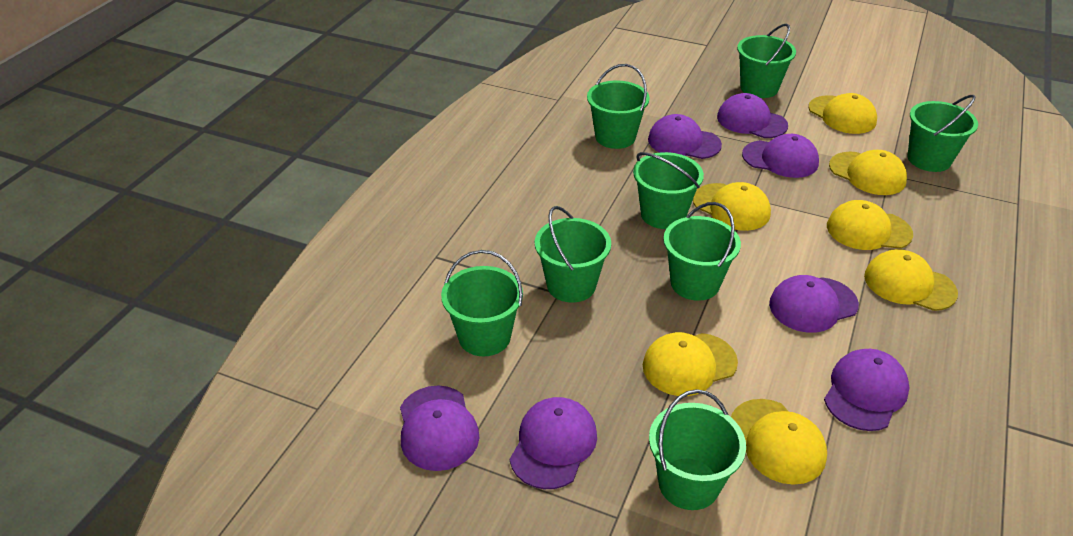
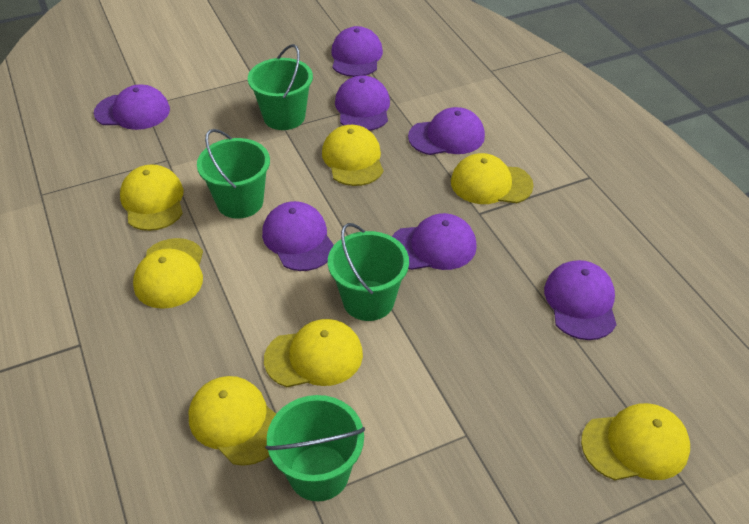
green bucket: 8 -> 4

